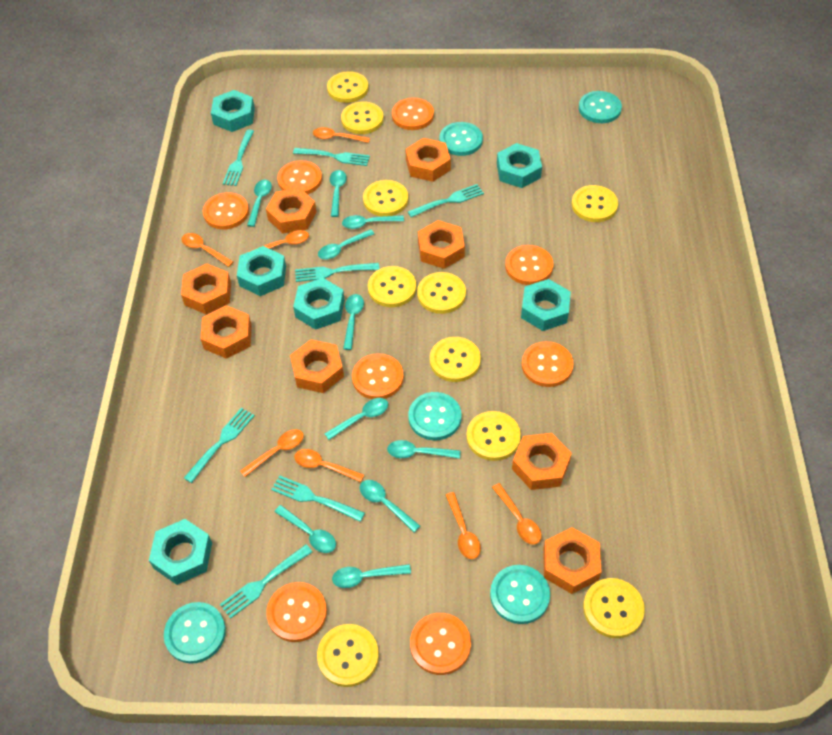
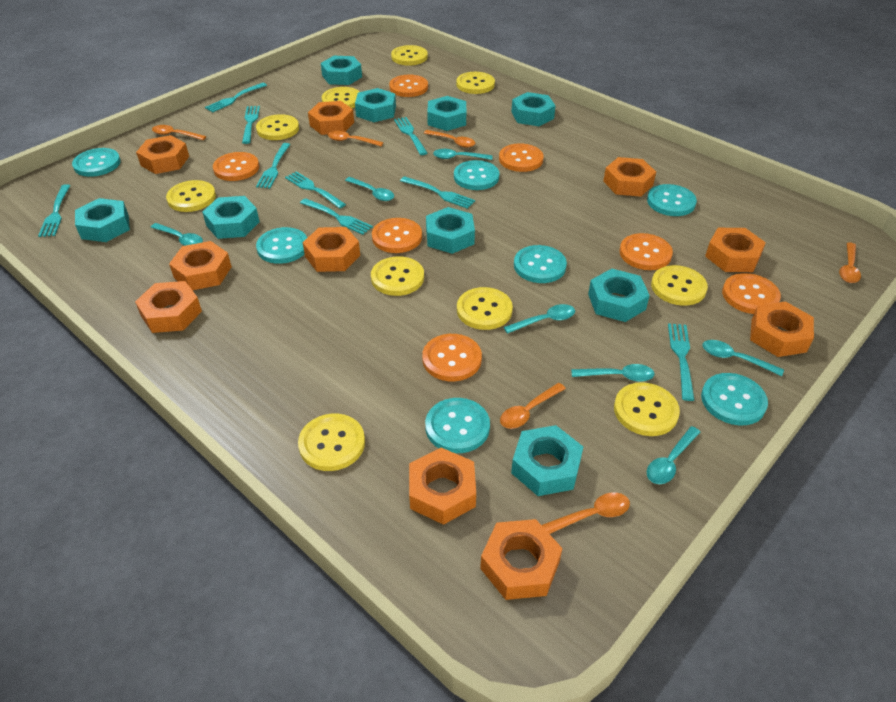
orange button: 8 -> 7
orange nut: 8 -> 10
orange spoon: 7 -> 6
turquoise button: 5 -> 7
turquoise fork: 7 -> 9
turquoise nut: 6 -> 9
turquoise spoon: 10 -> 7

